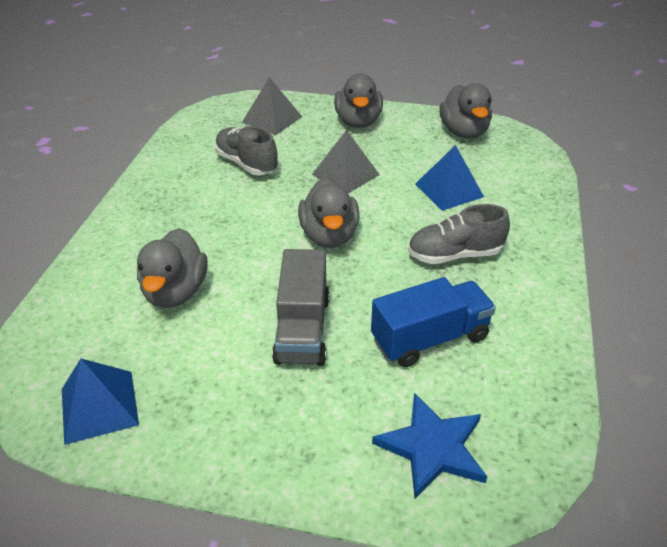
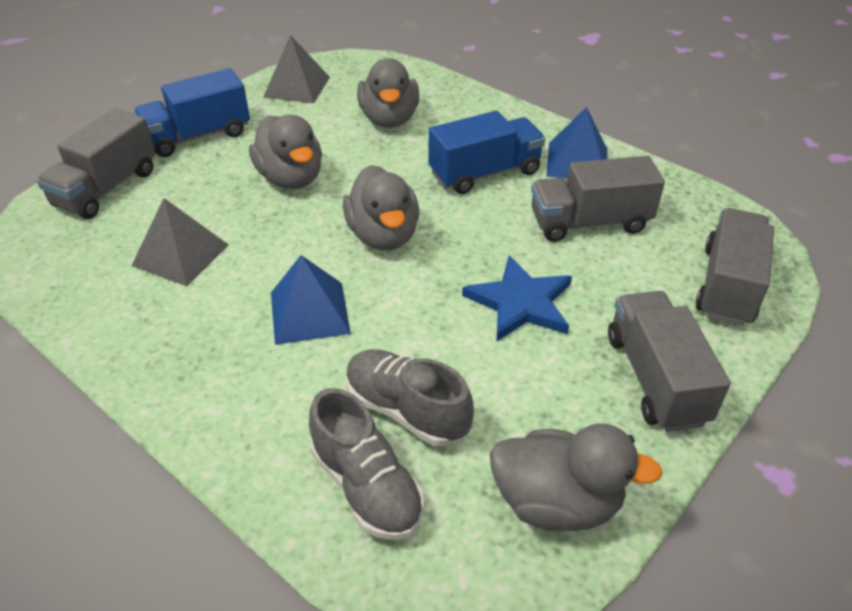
blue truck: 1 -> 2
grey truck: 1 -> 4

